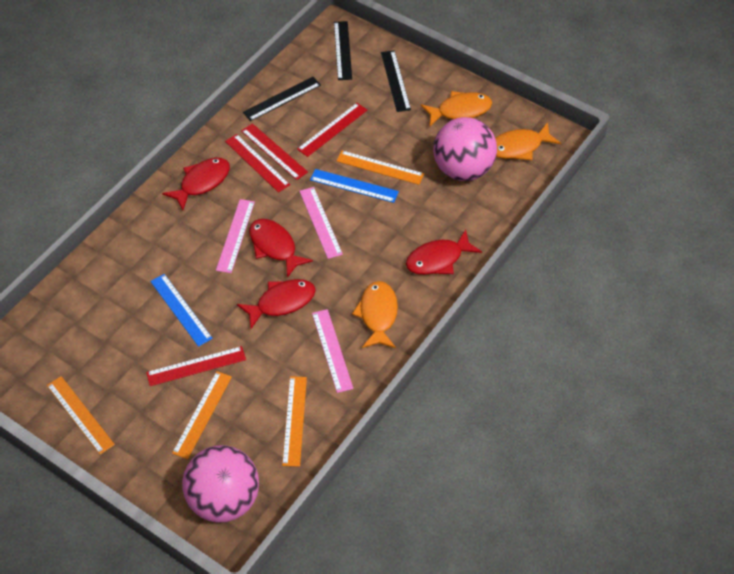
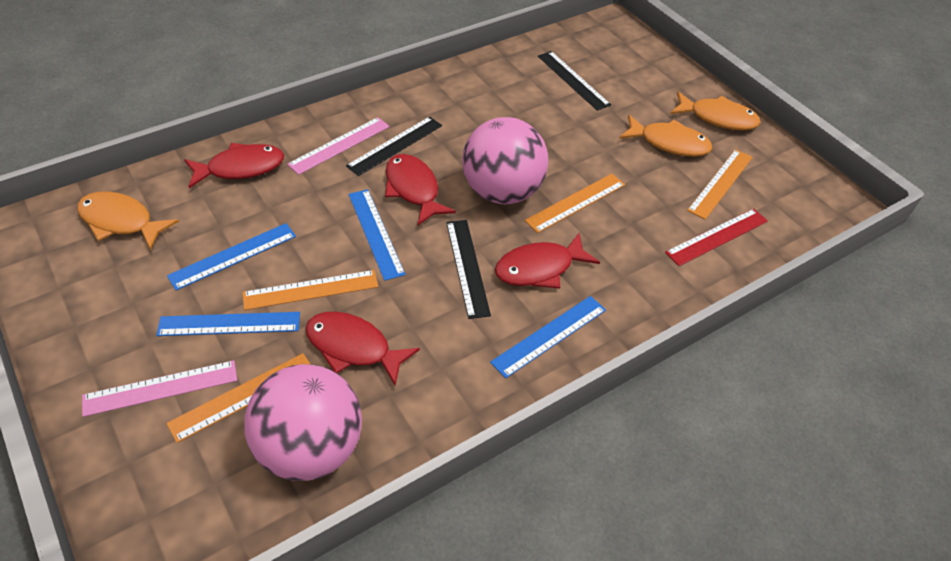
blue ruler: 2 -> 4
pink ruler: 3 -> 2
red ruler: 4 -> 1

